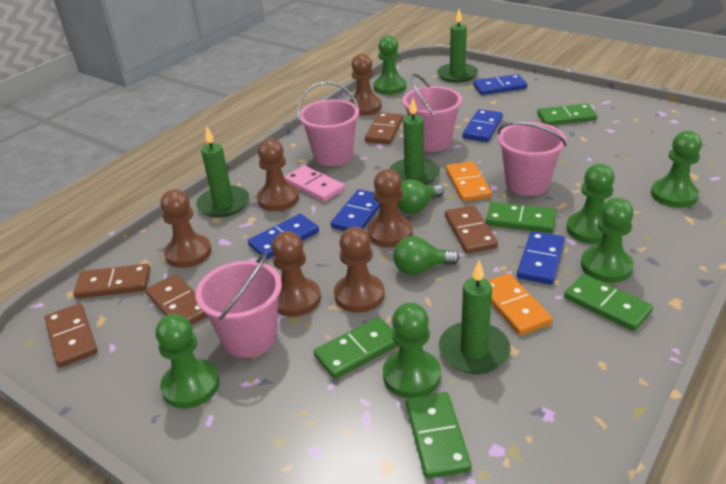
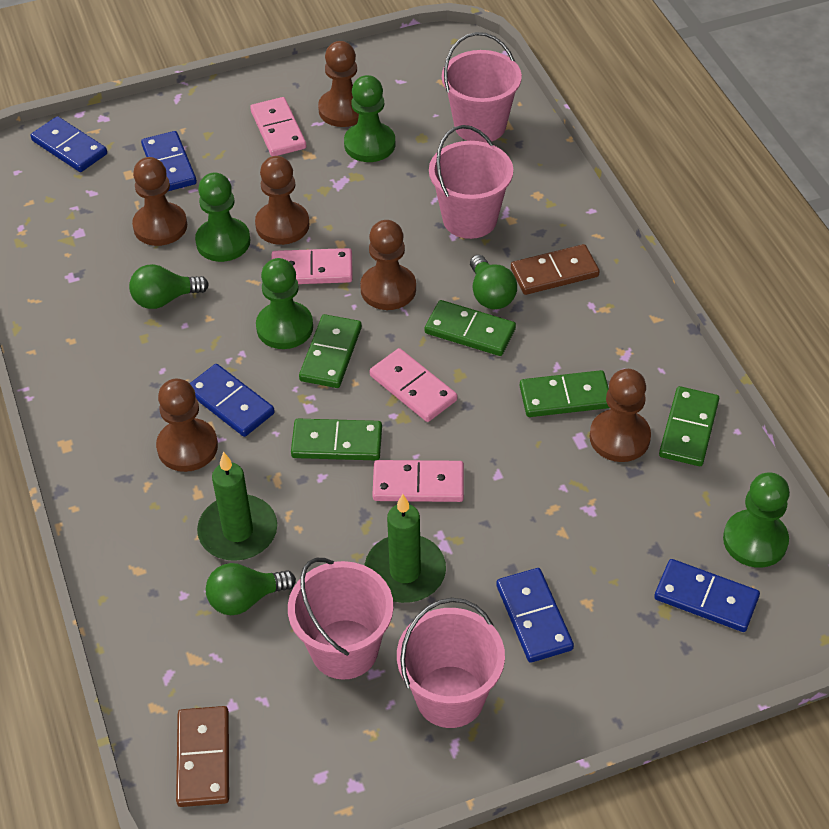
brown domino: 5 -> 2
green candle: 4 -> 2
green light bulb: 2 -> 3
green pawn: 6 -> 4
orange domino: 2 -> 0
pink domino: 1 -> 4

